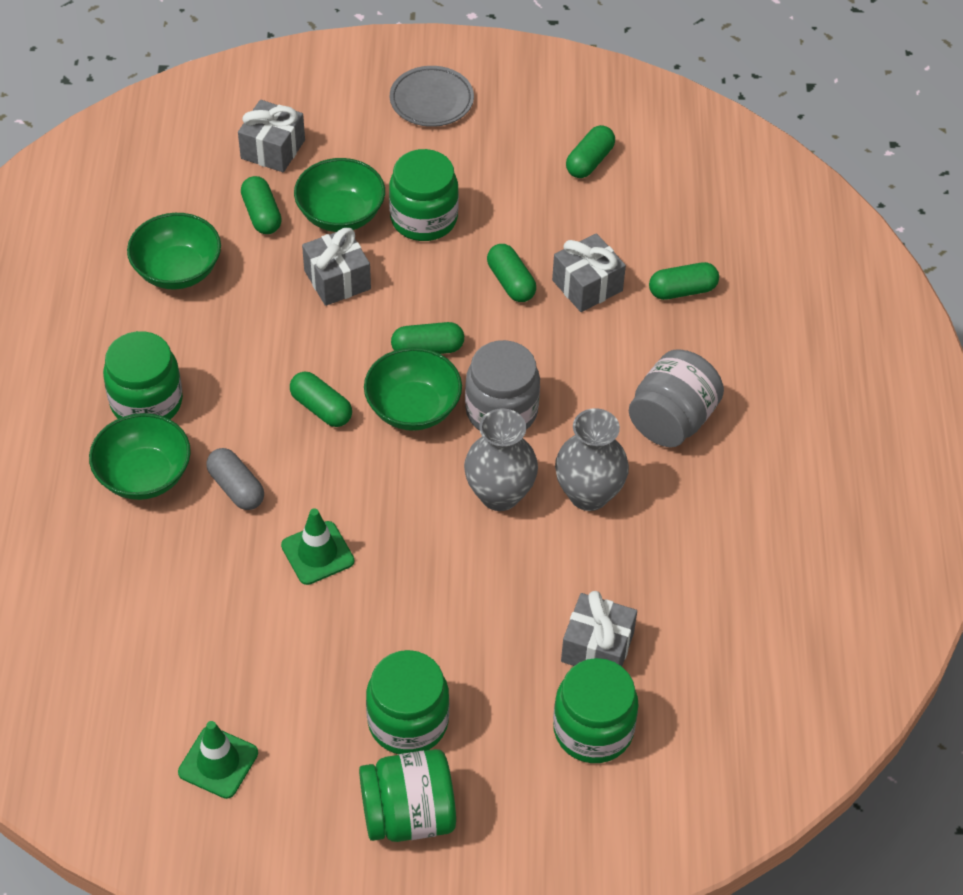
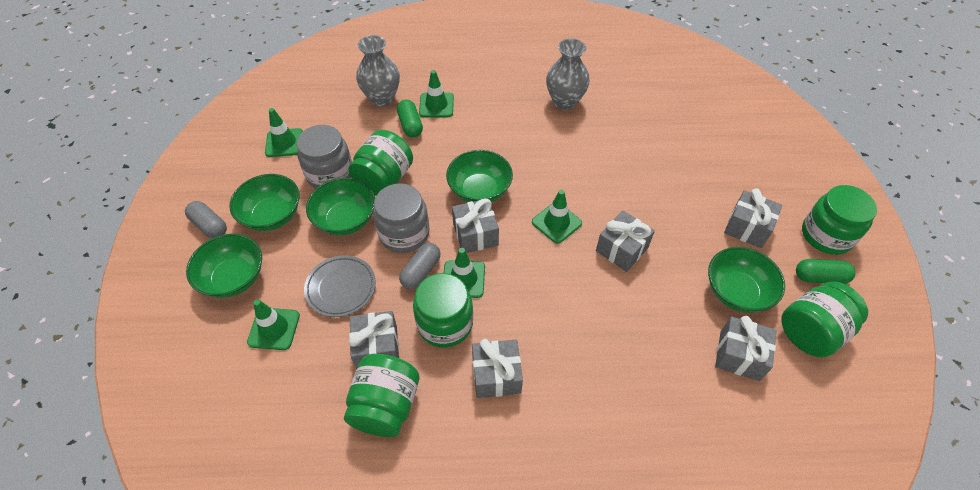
green bowl: 4 -> 5
green capsule: 6 -> 2
green traffic cone: 2 -> 5
grey capsule: 1 -> 2
grey gift: 4 -> 6

